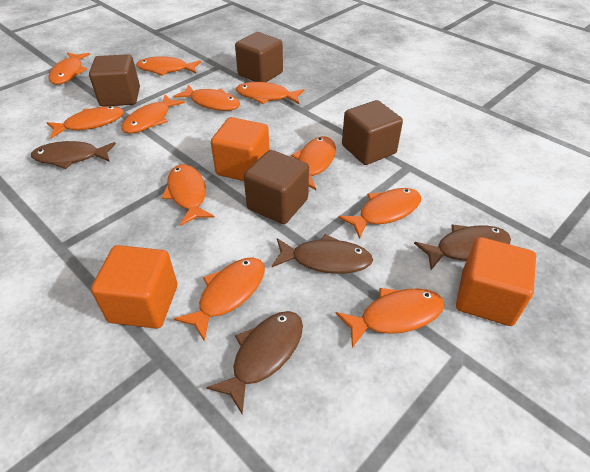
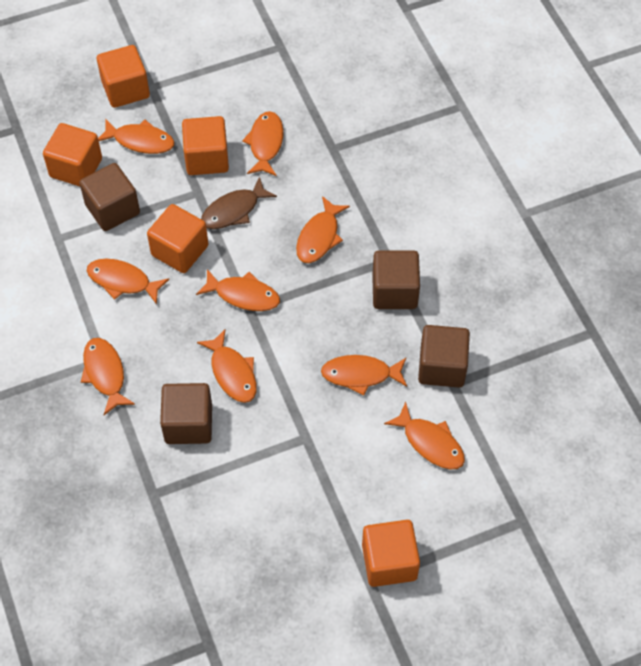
brown fish: 4 -> 1
orange cube: 3 -> 5
orange fish: 11 -> 9

